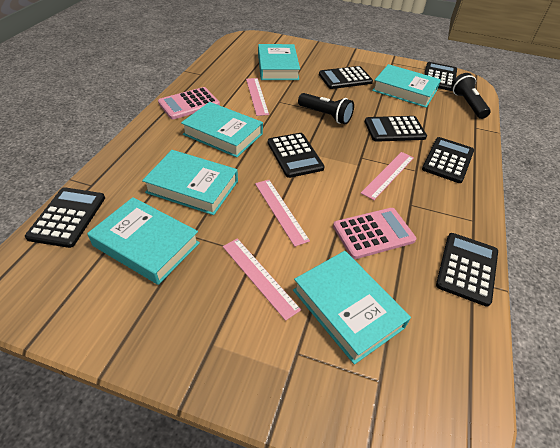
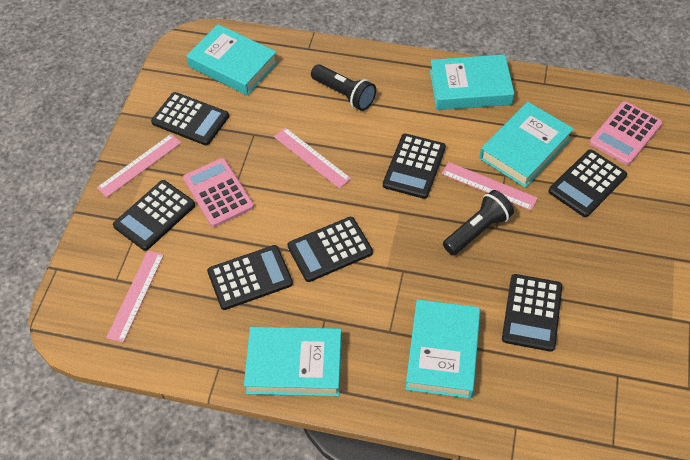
turquoise book: 6 -> 5

